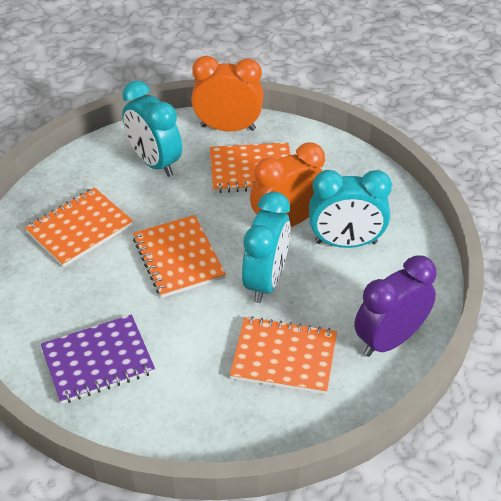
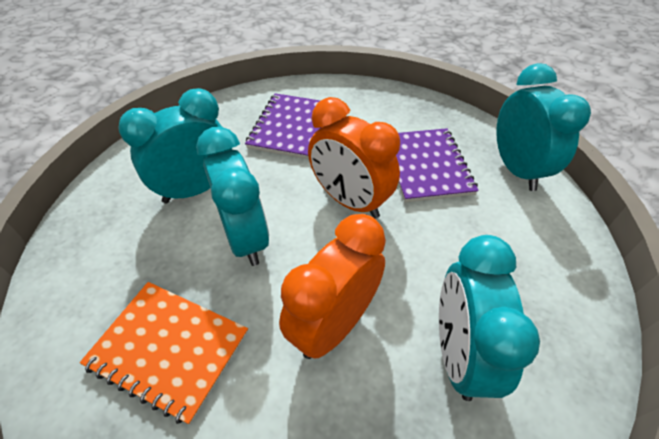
orange notebook: 4 -> 1
purple clock: 1 -> 0
purple notebook: 1 -> 2
turquoise clock: 3 -> 4

